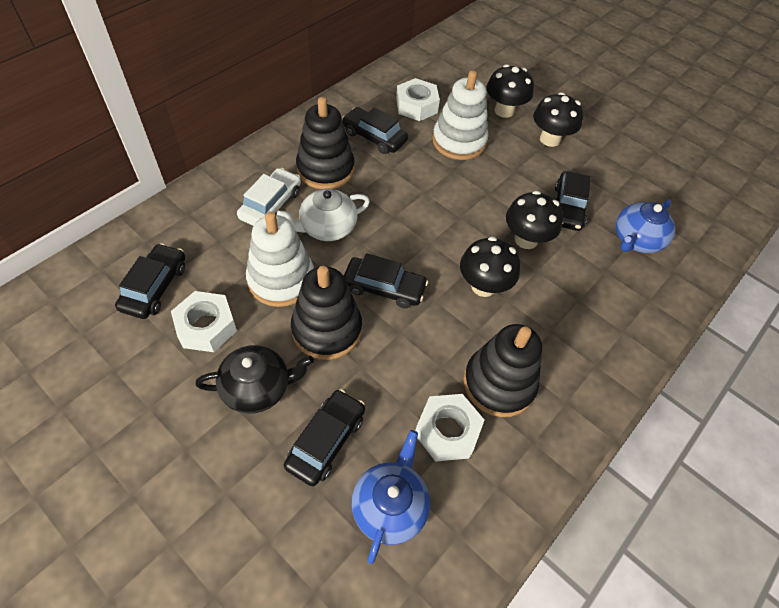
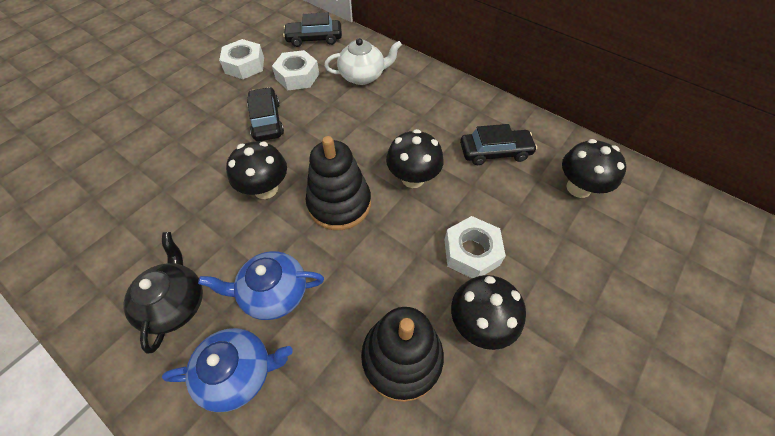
black car: 5 -> 3
black stacking toy: 3 -> 2
white car: 1 -> 0
white stacking toy: 2 -> 0

